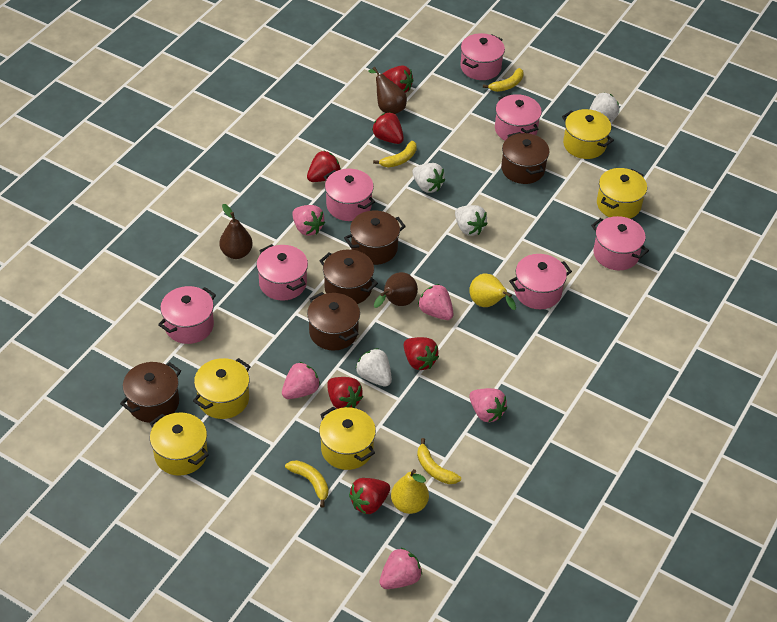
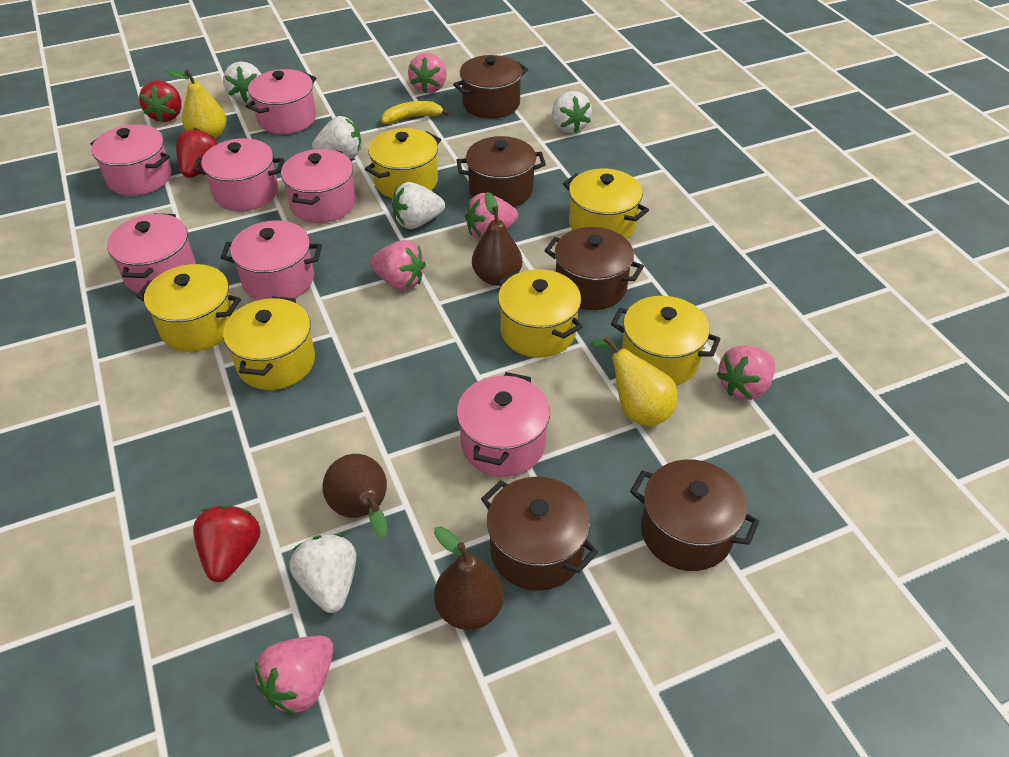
red strawberry: 6 -> 3
white strawberry: 4 -> 5
yellow banana: 4 -> 1
yellow pot: 5 -> 6

